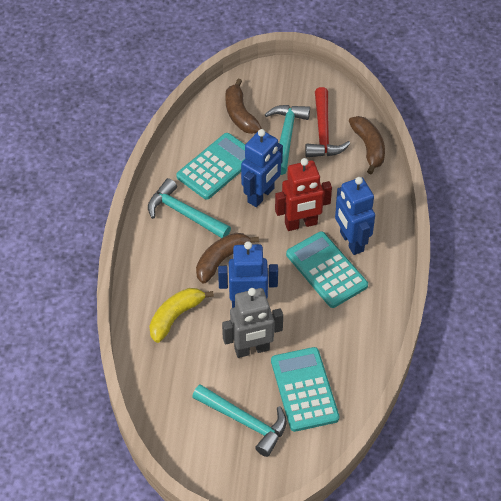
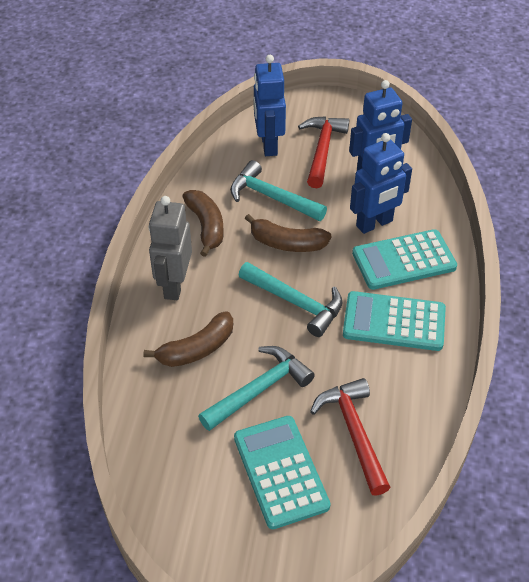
red hammer: 1 -> 2
red robot: 1 -> 0
yellow banana: 1 -> 0

